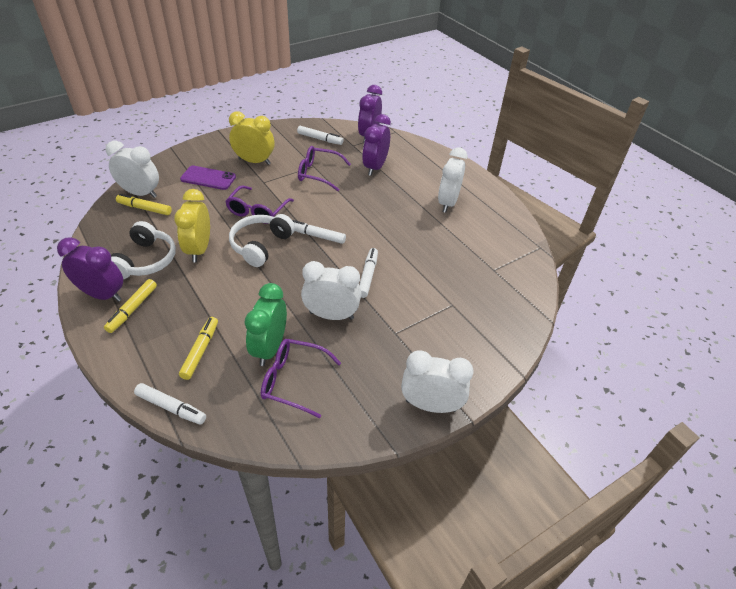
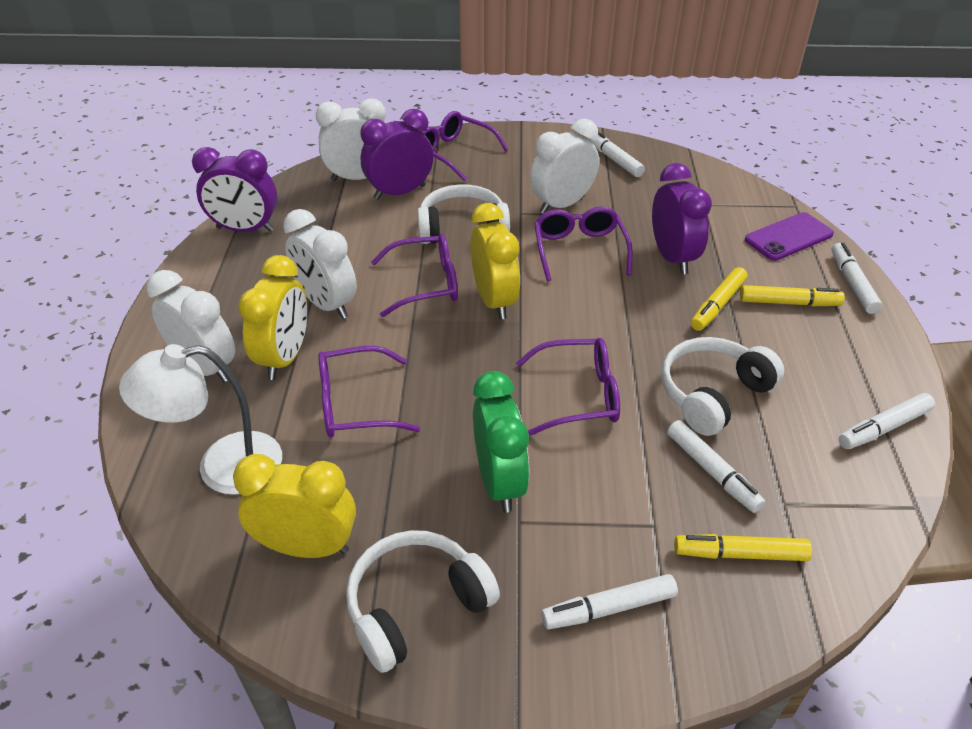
purple glasses: 3 -> 5
white headphones: 2 -> 3
white lamp: 0 -> 1
white marker: 4 -> 5
yellow clock: 2 -> 3

